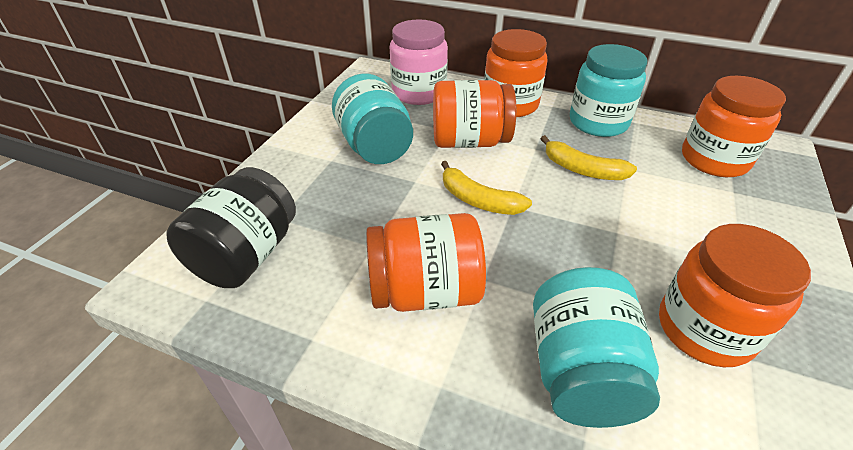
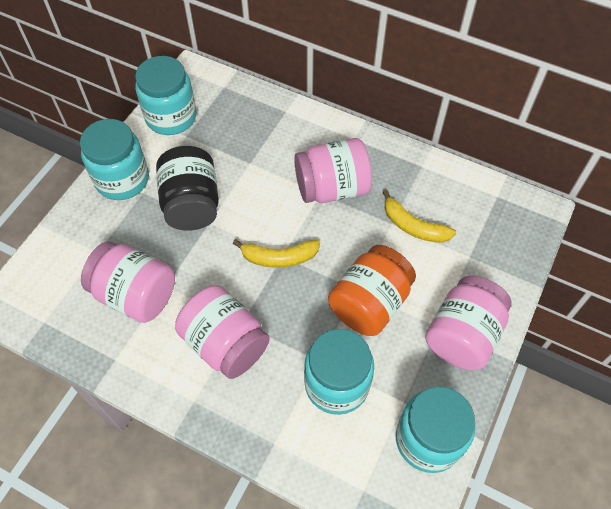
orange jar: 5 -> 1
pink jar: 1 -> 4
turquoise jar: 3 -> 4

